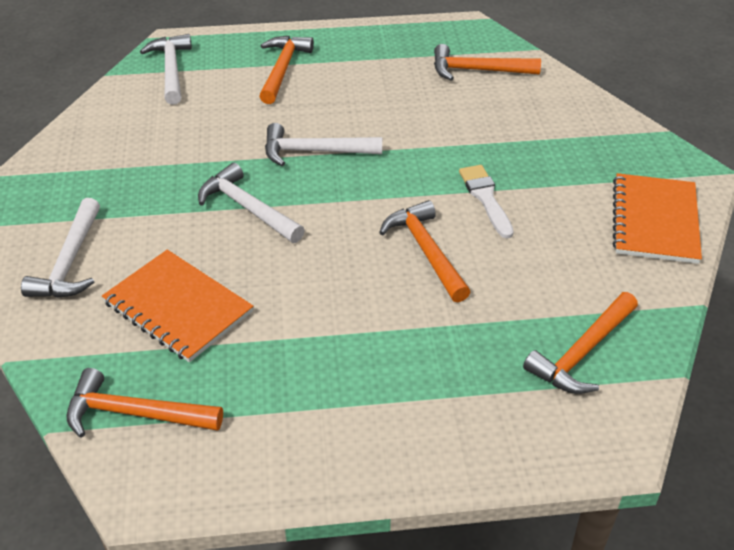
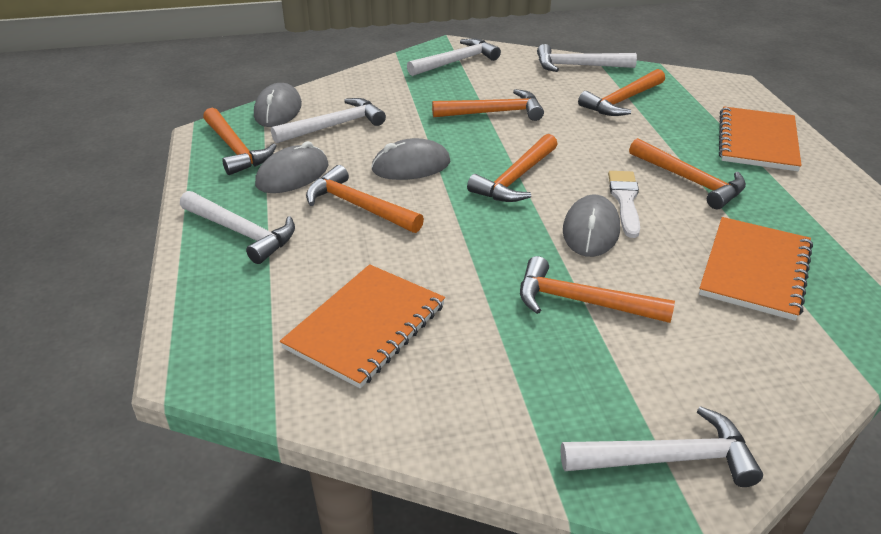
grey mouse: 0 -> 4
orange hammer: 5 -> 7
orange notebook: 2 -> 3
white hammer: 4 -> 5

